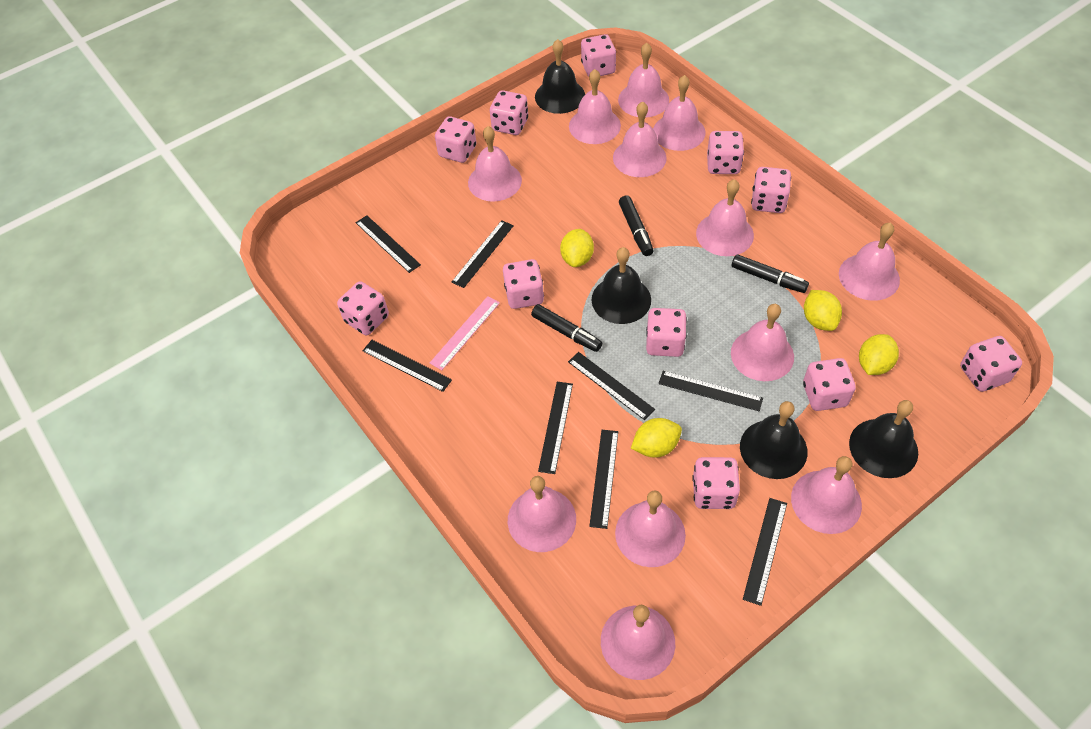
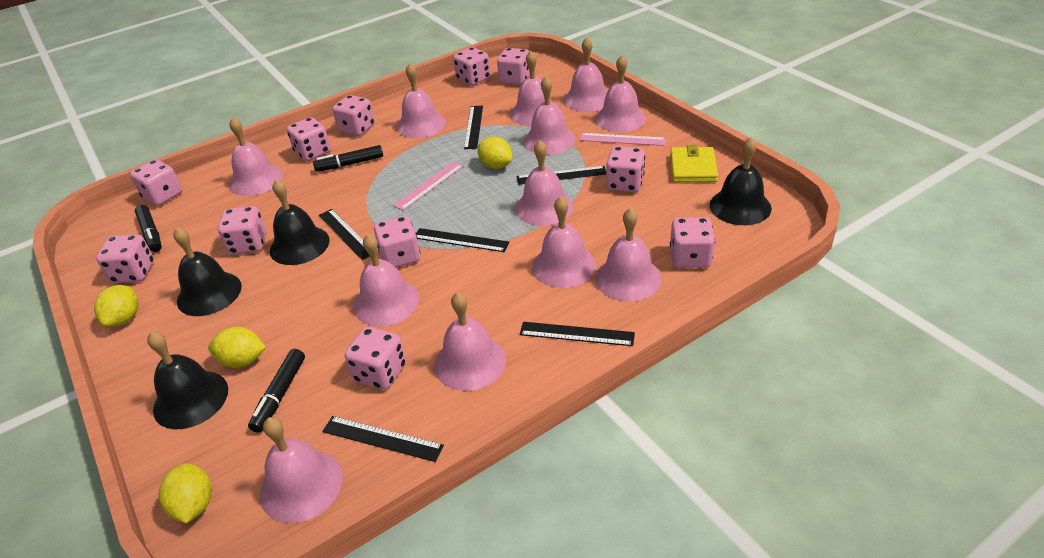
black ruler: 8 -> 6
pink ruler: 1 -> 2
yellow wallet: 0 -> 1

